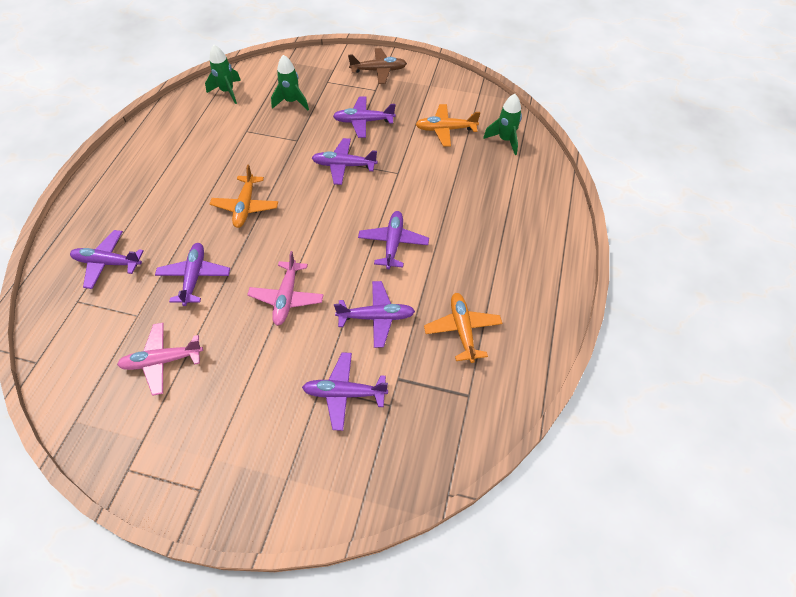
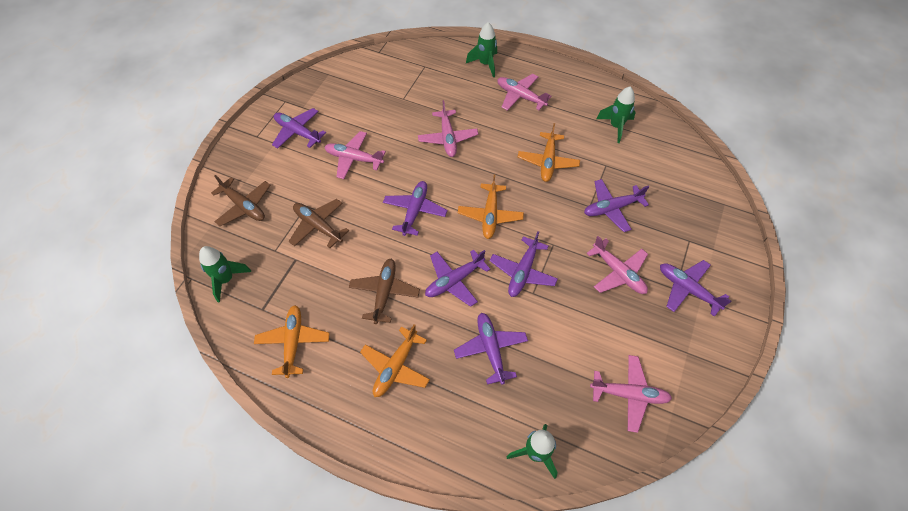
brown plane: 1 -> 3
green rocket: 3 -> 4
orange plane: 3 -> 4
pink plane: 2 -> 5

